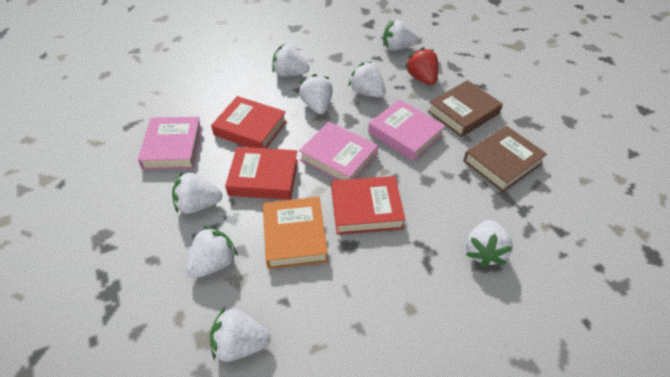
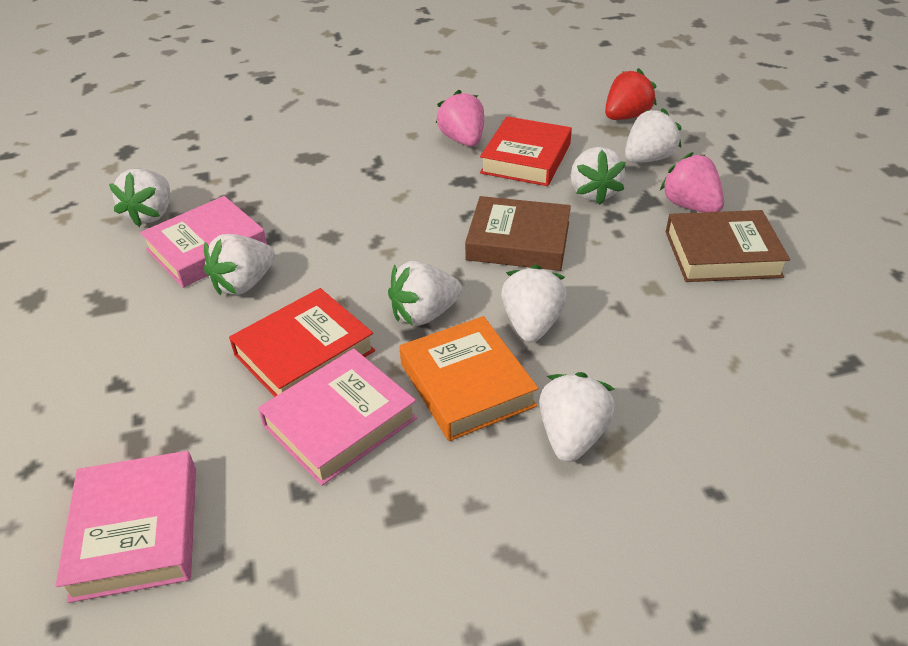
pink strawberry: 0 -> 2
red book: 3 -> 2
white strawberry: 8 -> 7

